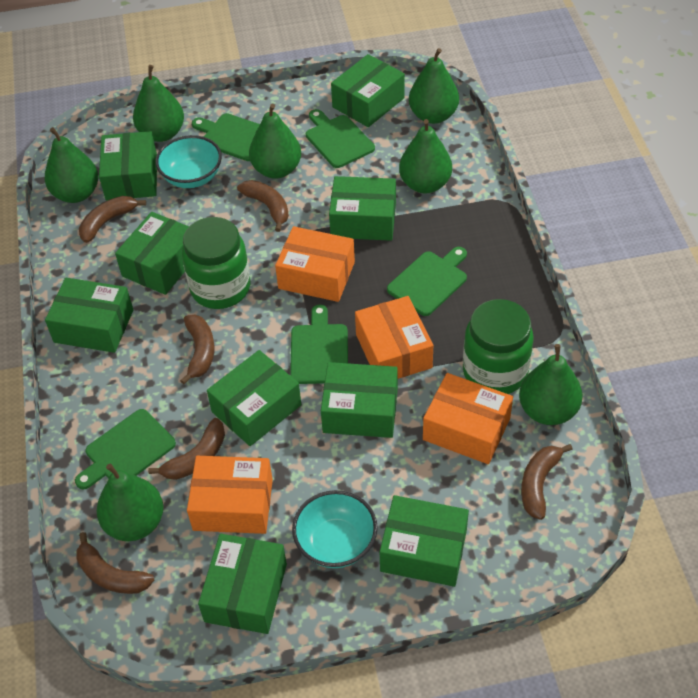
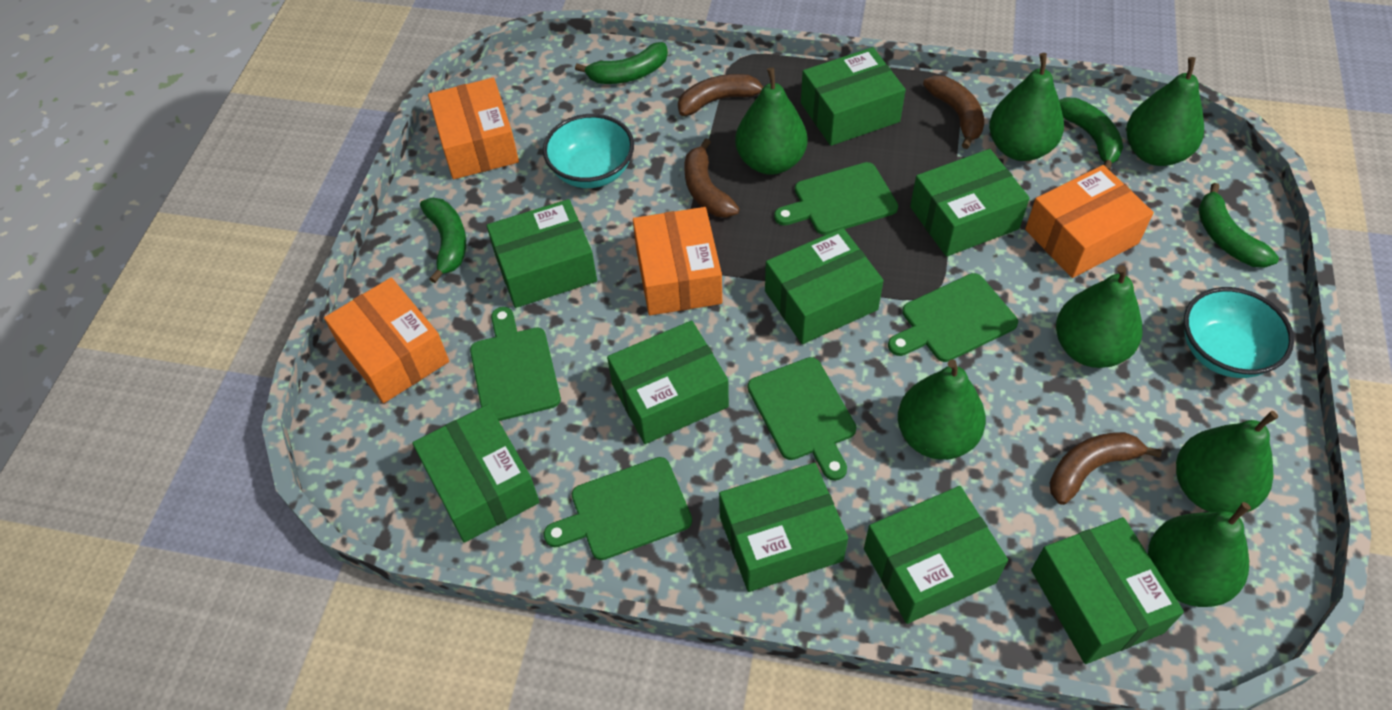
brown banana: 6 -> 4
green banana: 0 -> 4
green jar: 2 -> 0

